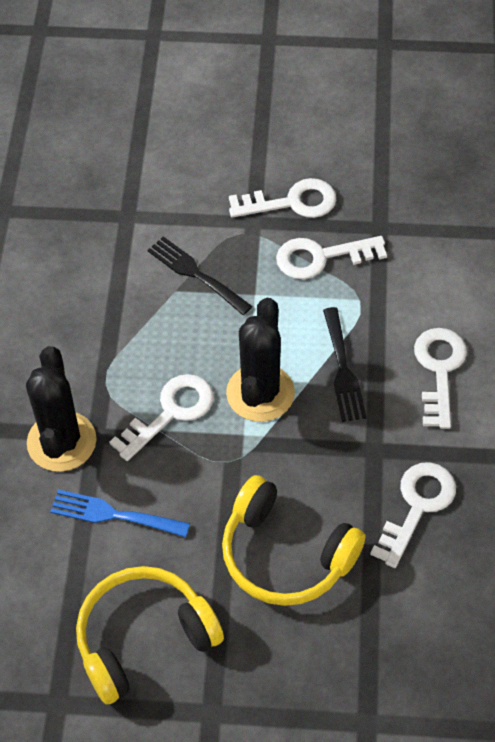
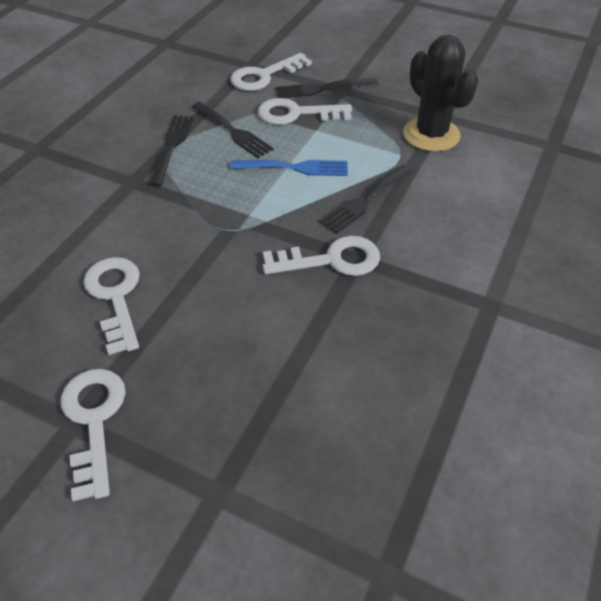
black cactus: 2 -> 1
black fork: 2 -> 4
yellow headphones: 2 -> 0

